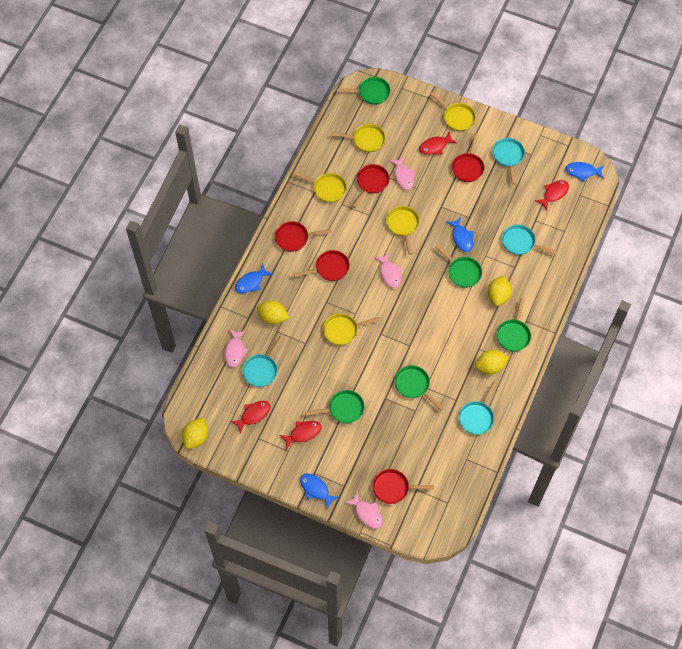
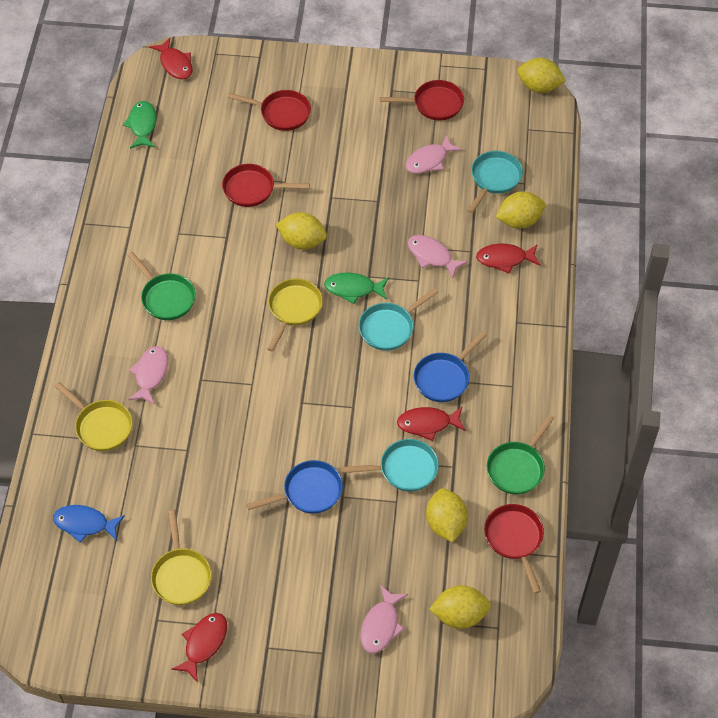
blue fish: 4 -> 1
blue pan: 0 -> 2
green fish: 0 -> 2
green pan: 5 -> 2
red pan: 5 -> 4
turquoise pan: 4 -> 3
yellow lemon: 4 -> 5
yellow pan: 5 -> 3

